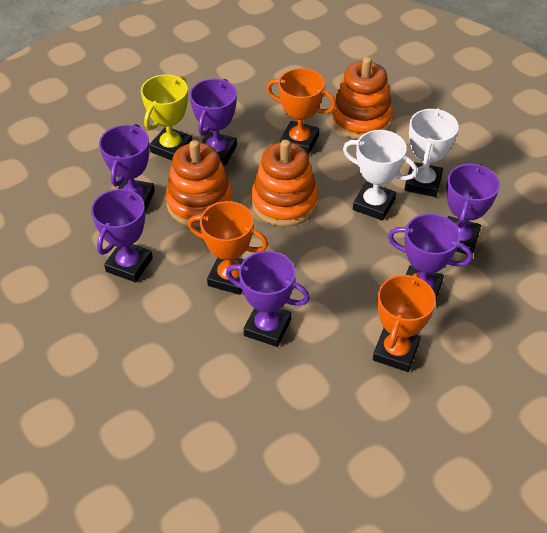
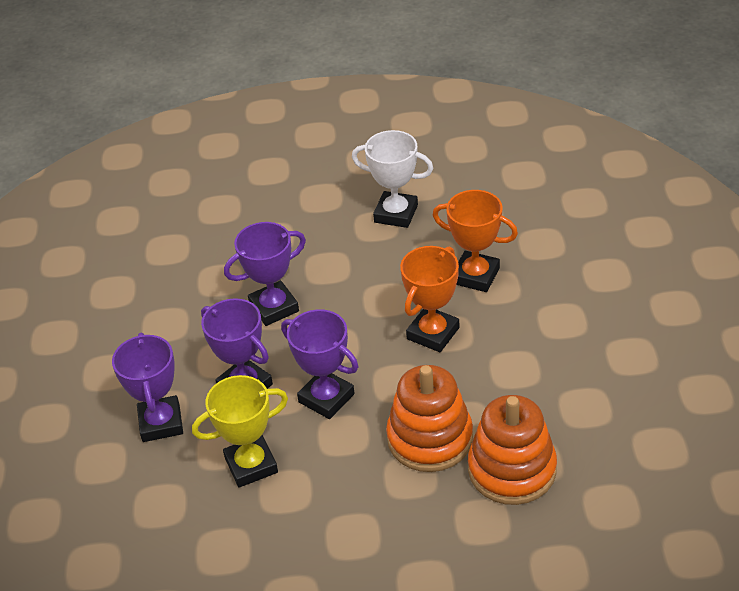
orange stacking toy: 3 -> 2
orange trophy: 3 -> 2
purple trophy: 6 -> 4
white trophy: 2 -> 1

